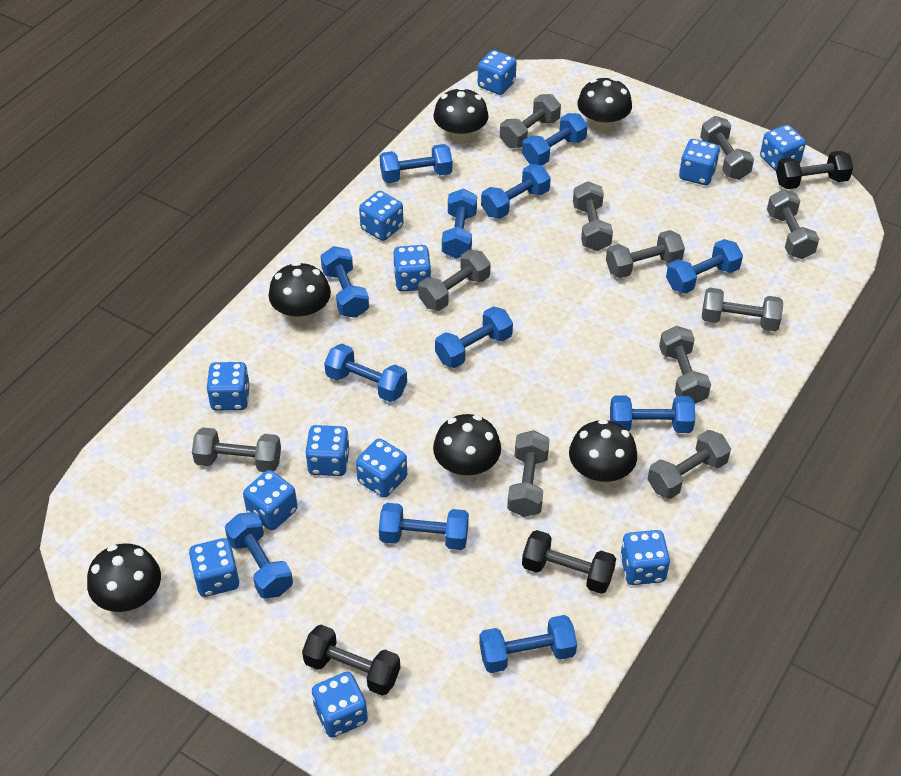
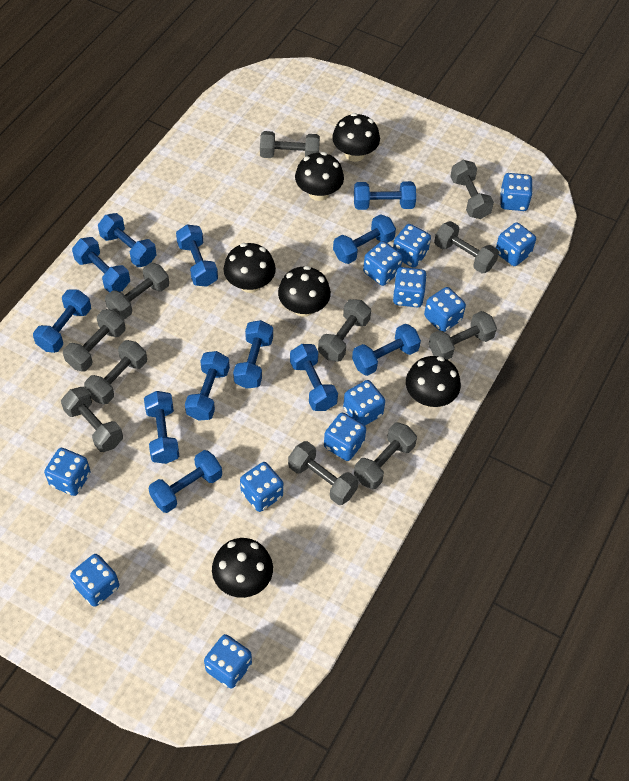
black dumbbell: 3 -> 0

